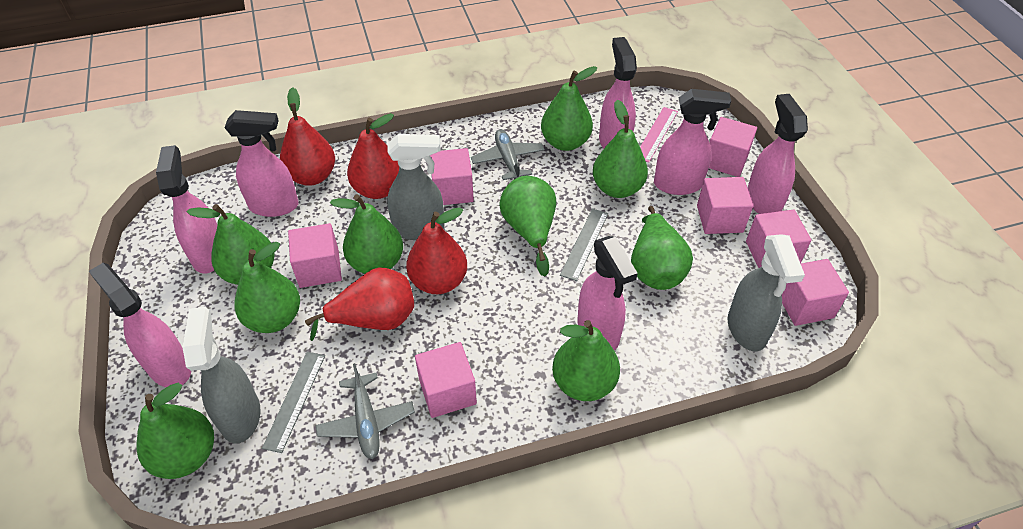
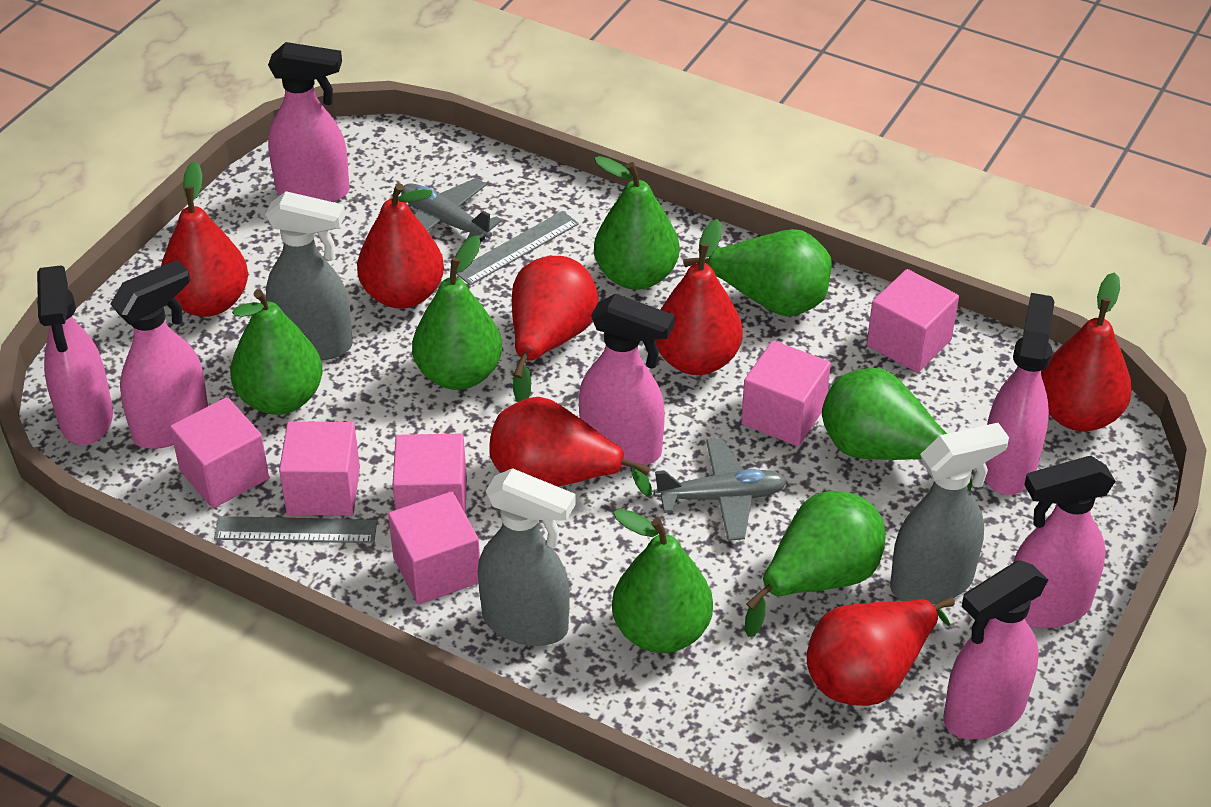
green pear: 9 -> 7
pink cube: 7 -> 6
pink ruler: 1 -> 0
red pear: 4 -> 7

